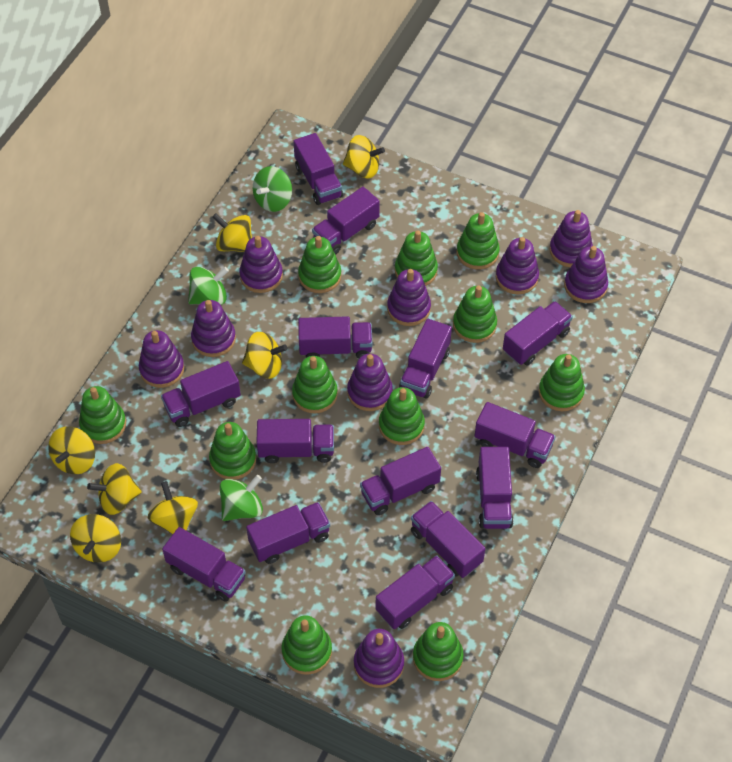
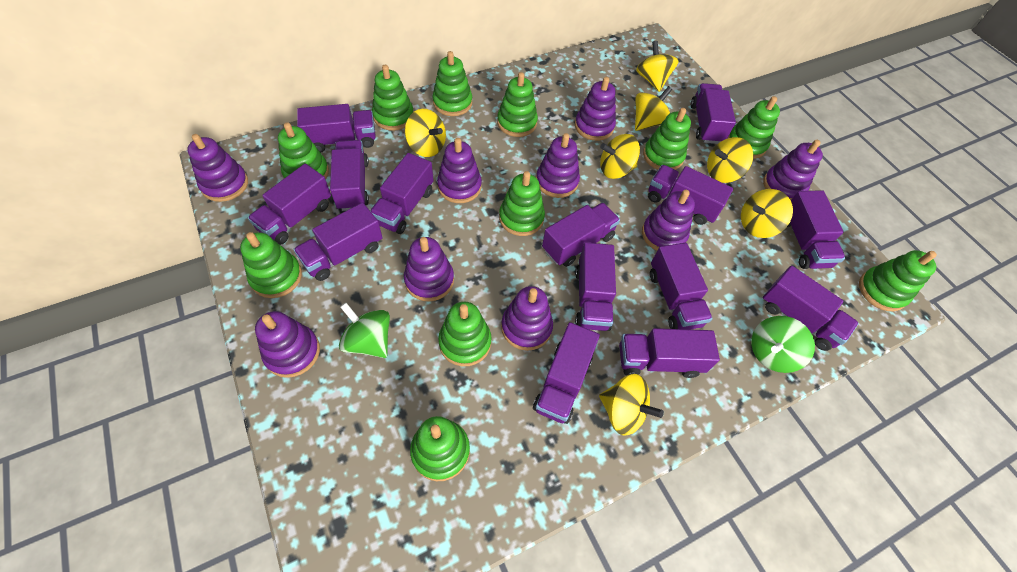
green spinning top: 3 -> 2

